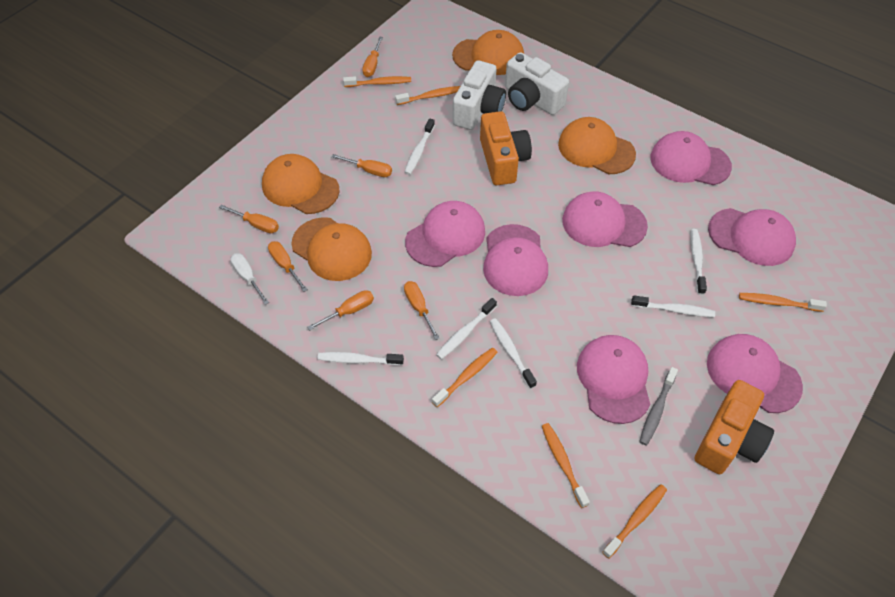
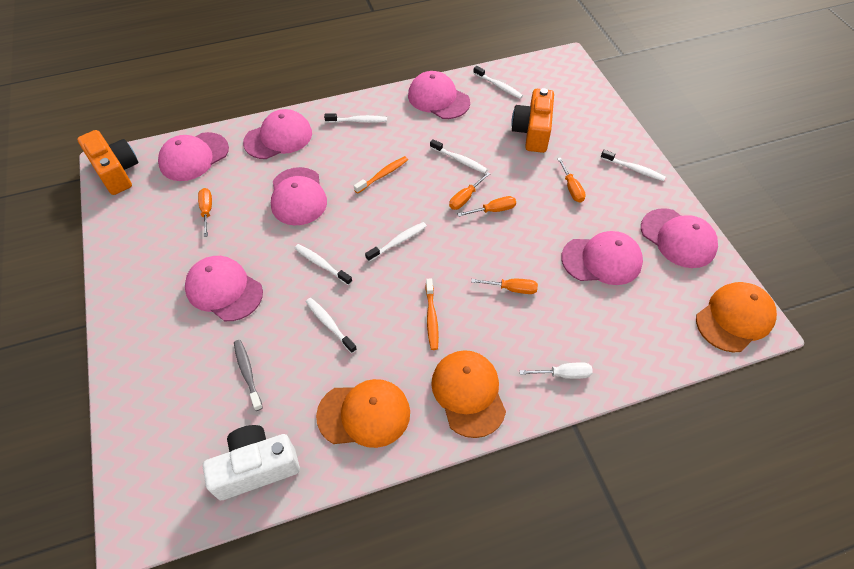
orange cap: 4 -> 3
orange screwdriver: 6 -> 5
orange toothbrush: 6 -> 2
white camera: 2 -> 1
white toothbrush: 6 -> 7

